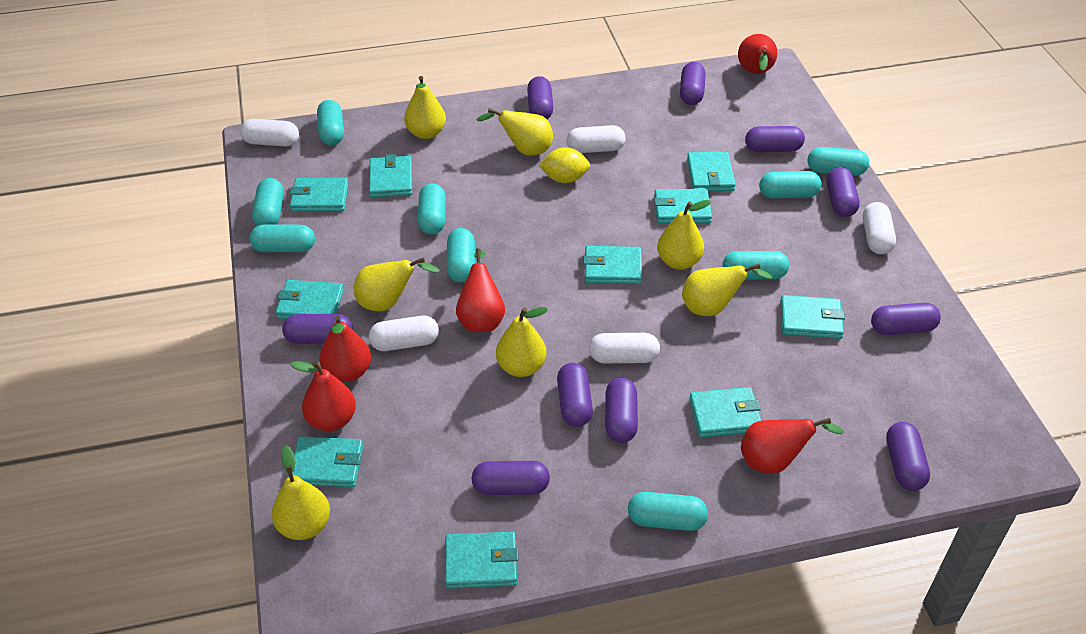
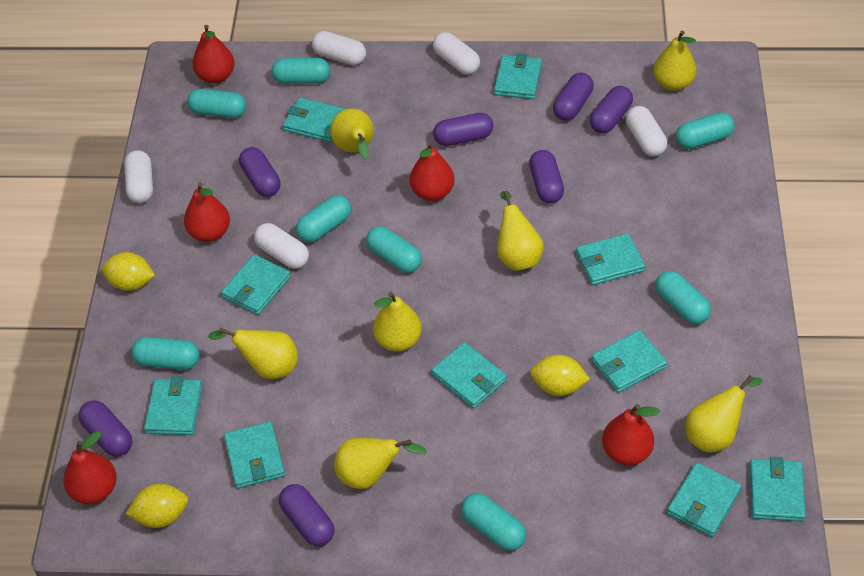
purple capsule: 10 -> 7
turquoise capsule: 9 -> 8
yellow lemon: 1 -> 3

